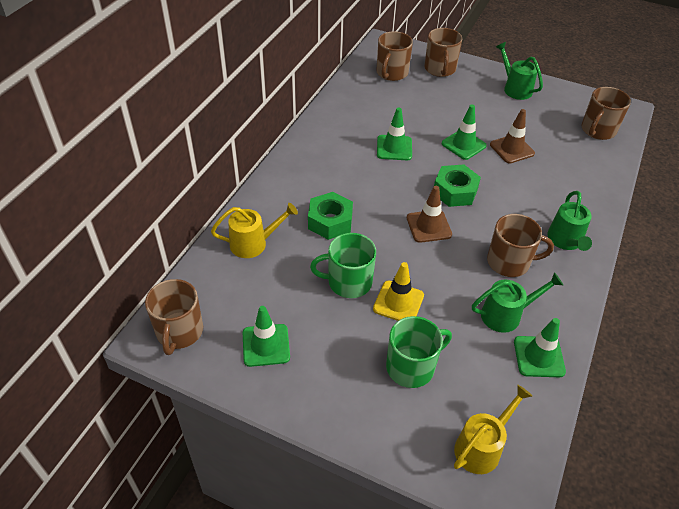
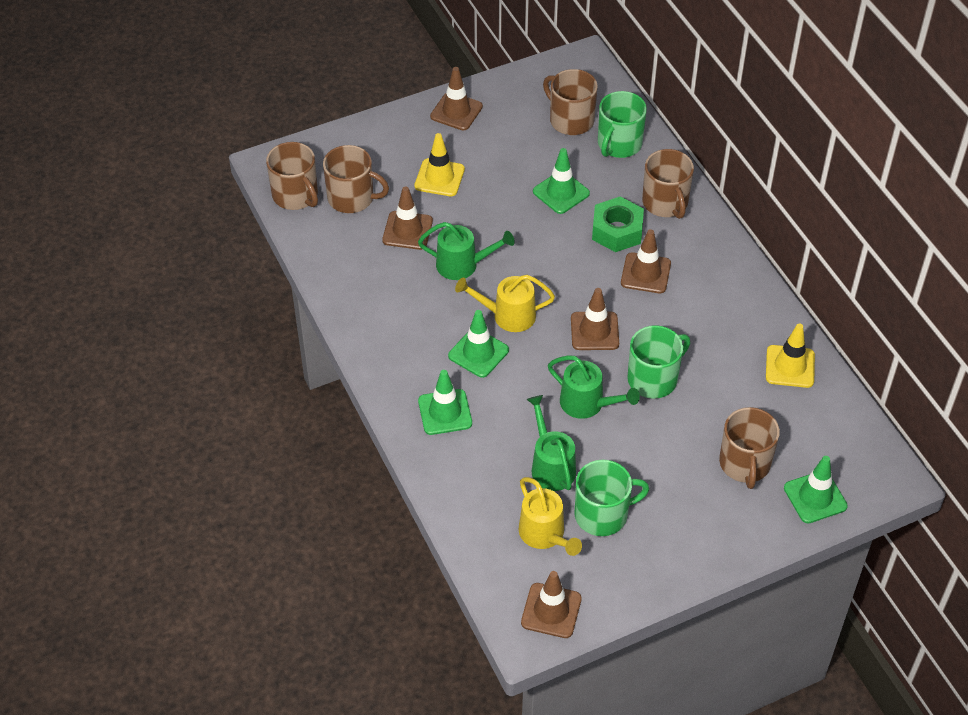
brown traffic cone: 2 -> 5
green mug: 2 -> 3
green nut: 2 -> 1
yellow traffic cone: 1 -> 2

